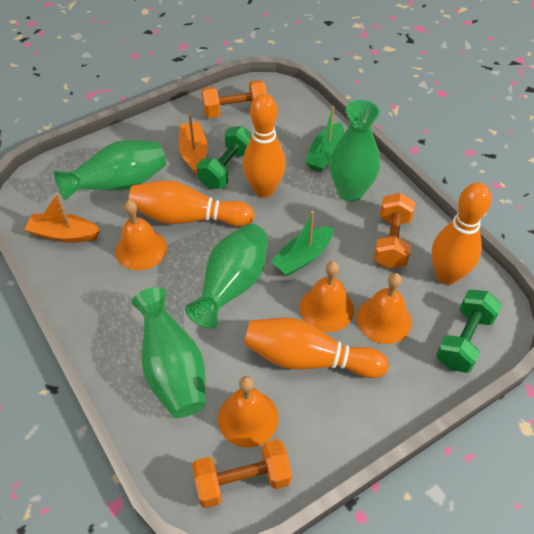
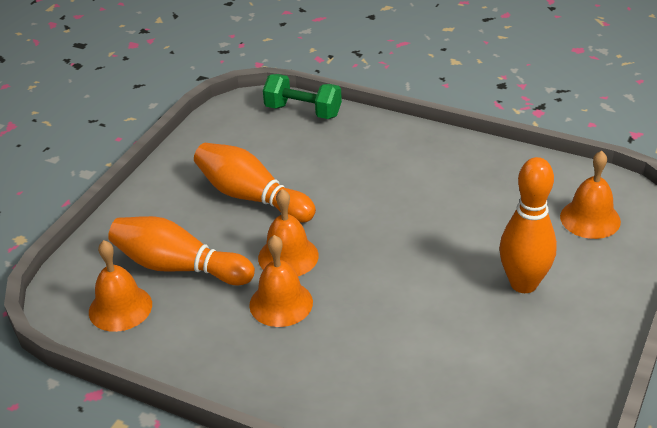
green boat: 2 -> 0
green dumbbell: 2 -> 1
green vase: 4 -> 0
orange boat: 2 -> 0
orange bowling pin: 4 -> 3
orange dumbbell: 3 -> 0

